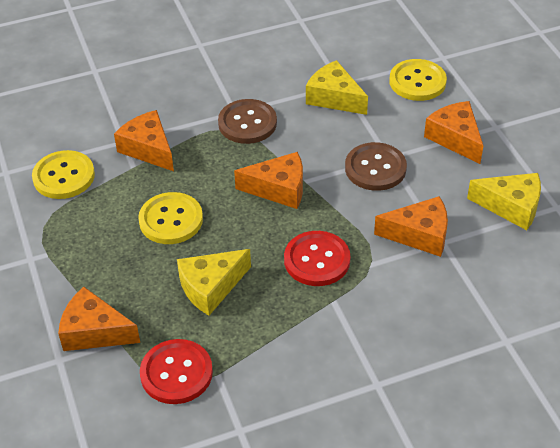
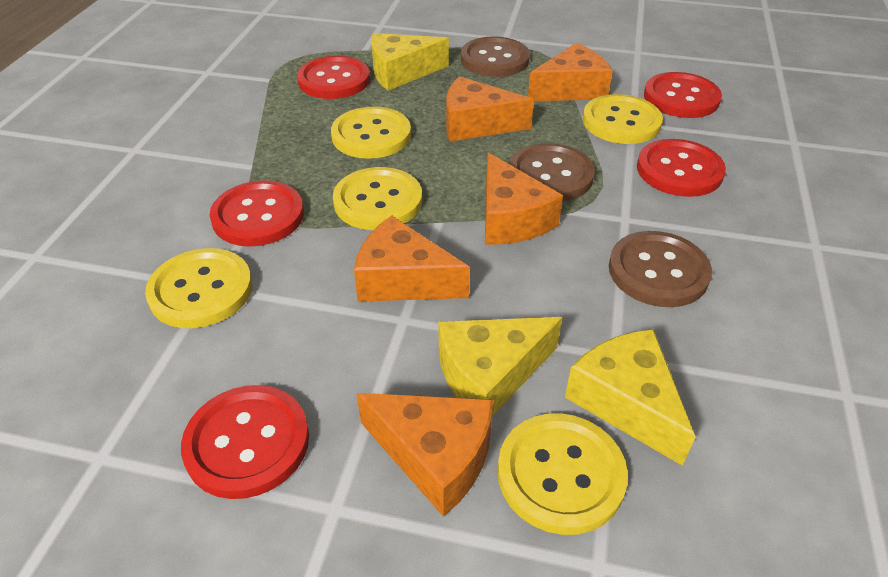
brown button: 2 -> 3
red button: 2 -> 5
yellow button: 3 -> 5

